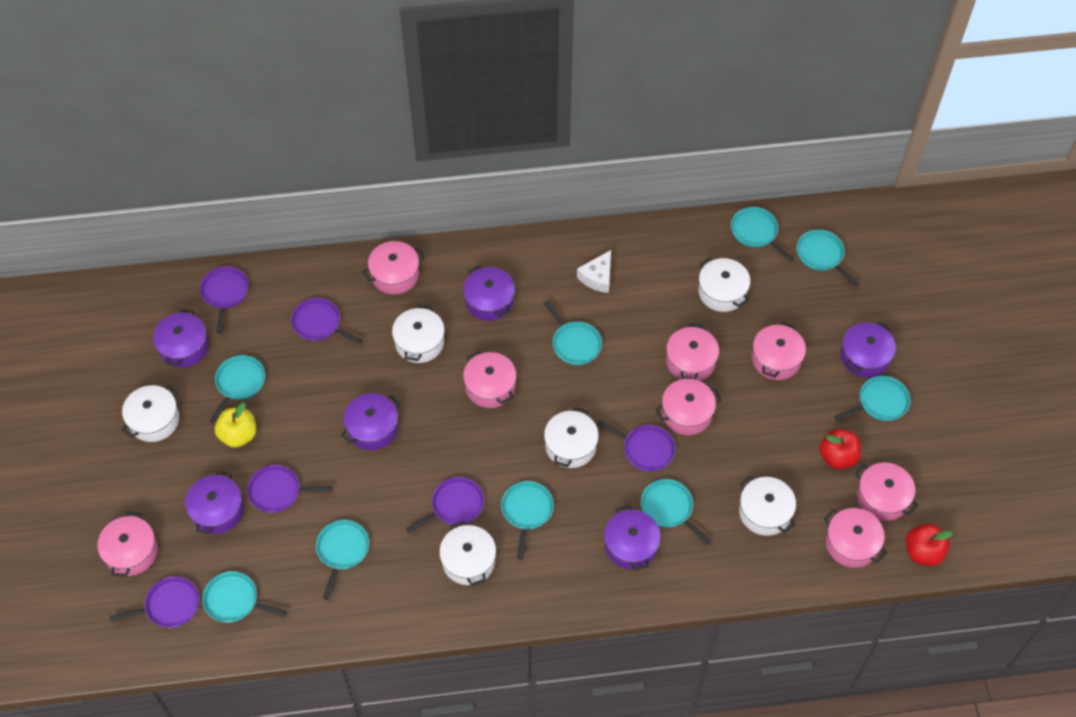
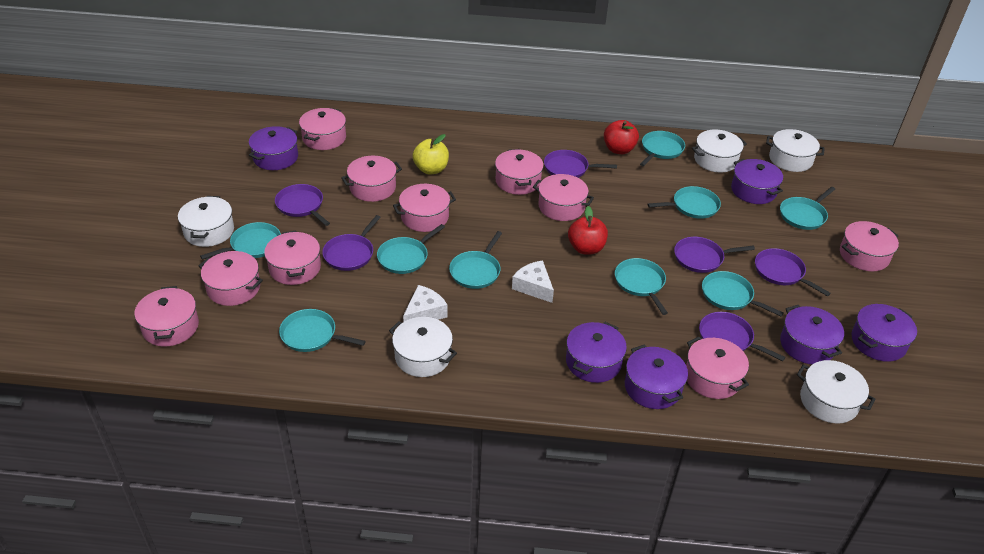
pink pot: 8 -> 10
white cheese: 1 -> 2
white pot: 6 -> 5

